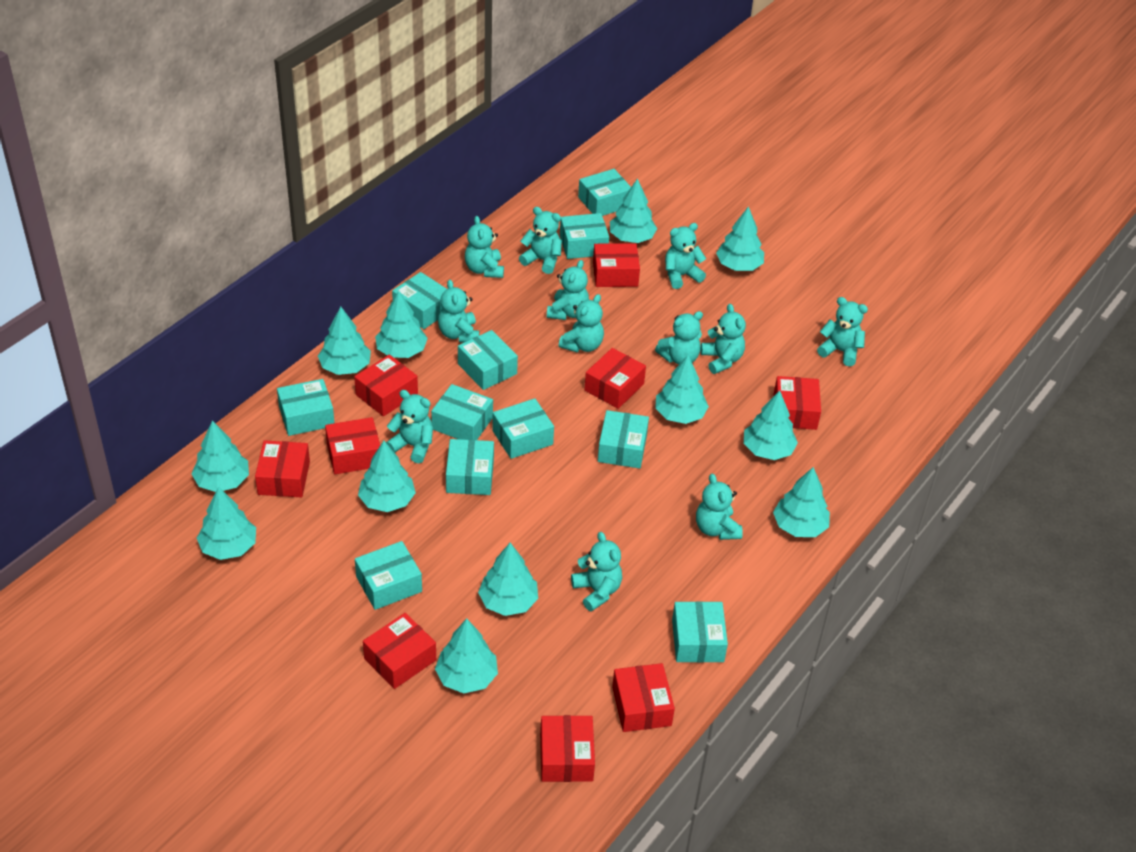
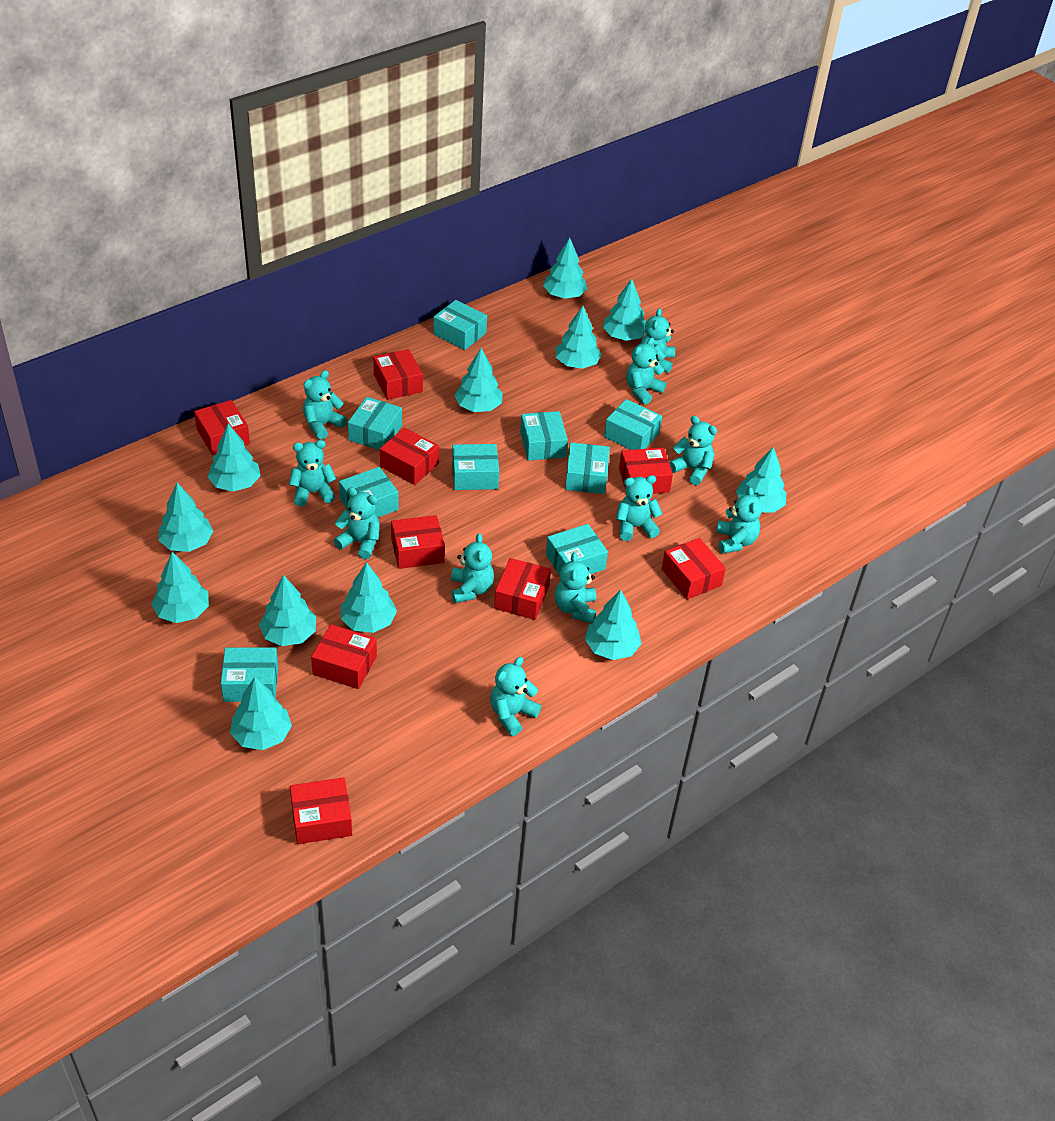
turquoise box: 11 -> 9
turquoise teddy bear: 12 -> 11

